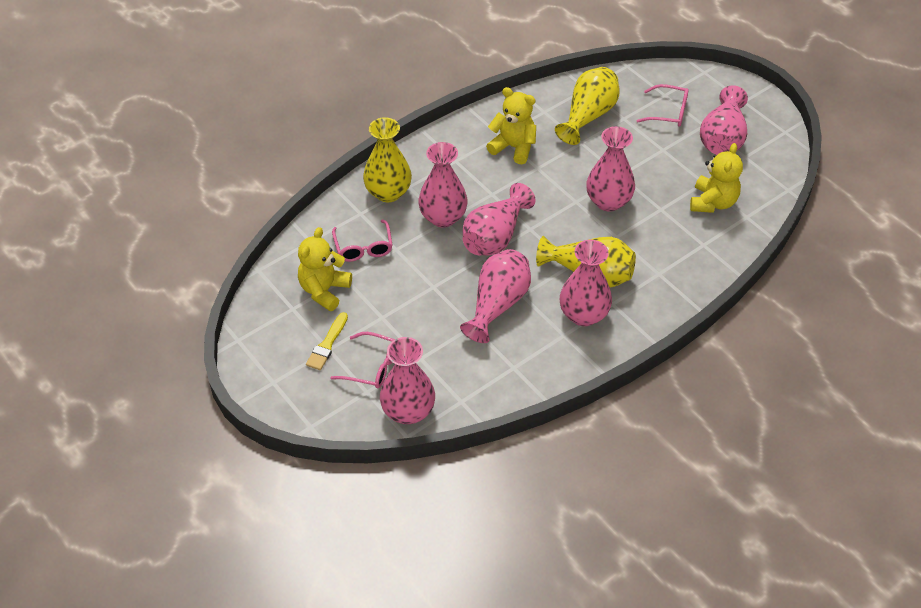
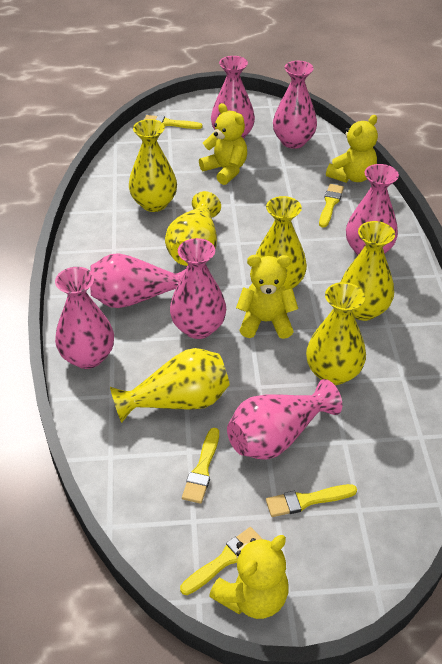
pink glasses: 3 -> 0
yellow brush: 1 -> 5
yellow teddy bear: 3 -> 4
yellow vase: 3 -> 6

